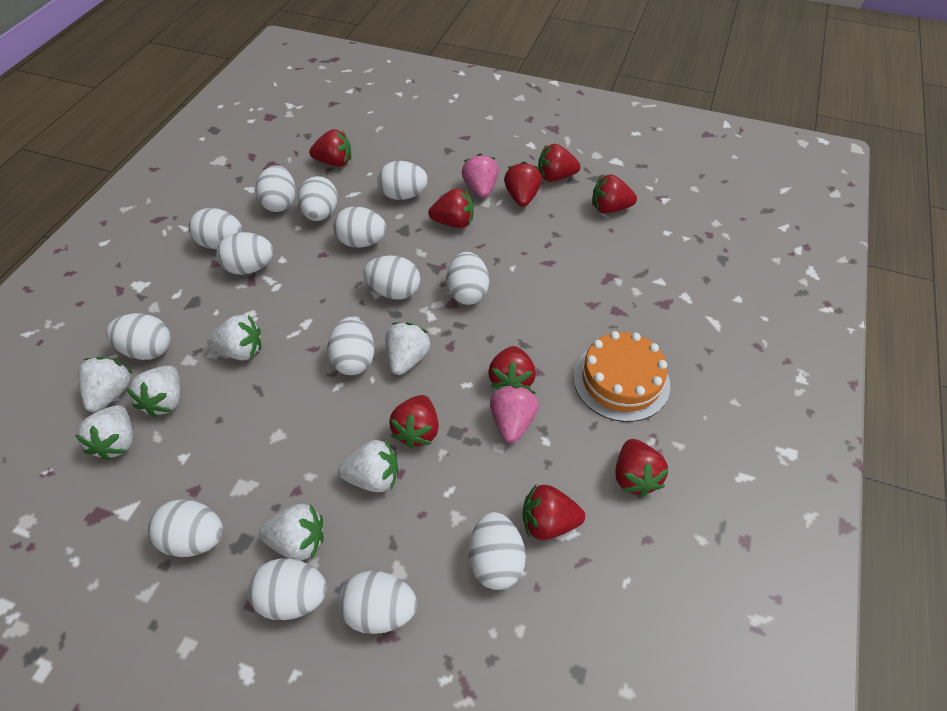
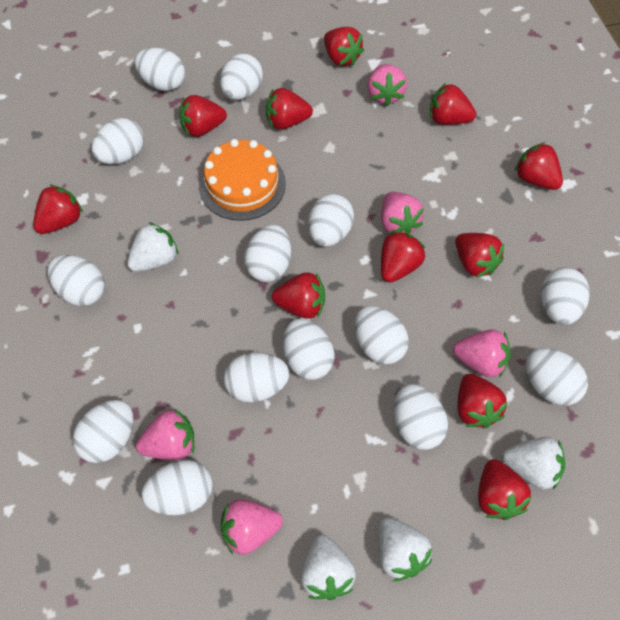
pink strawberry: 2 -> 5
red strawberry: 9 -> 11
white strawberry: 7 -> 4

